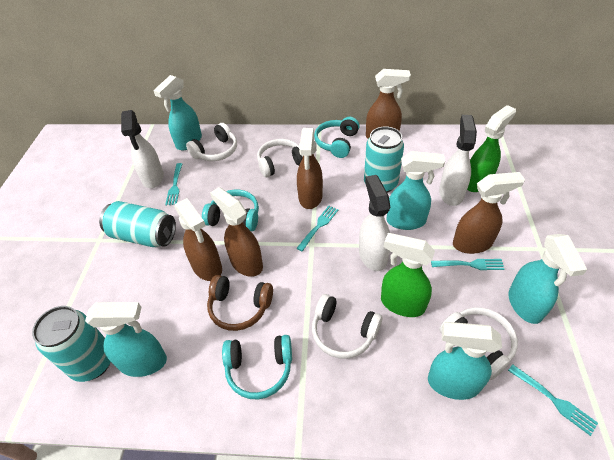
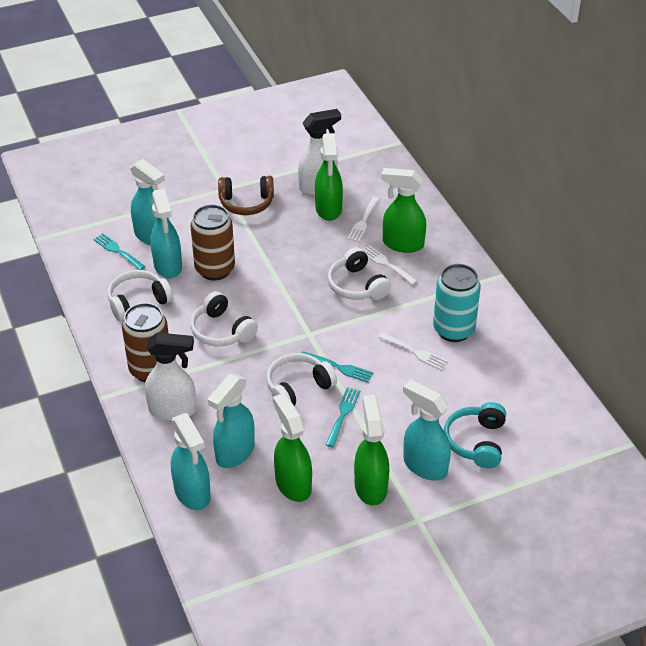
brown can: 0 -> 2
brown spray bottle: 5 -> 0
green spray bottle: 2 -> 4
turquoise can: 3 -> 1
turquoise fork: 4 -> 3
turquoise headphones: 3 -> 1
white fork: 0 -> 3
white spray bottle: 3 -> 2

